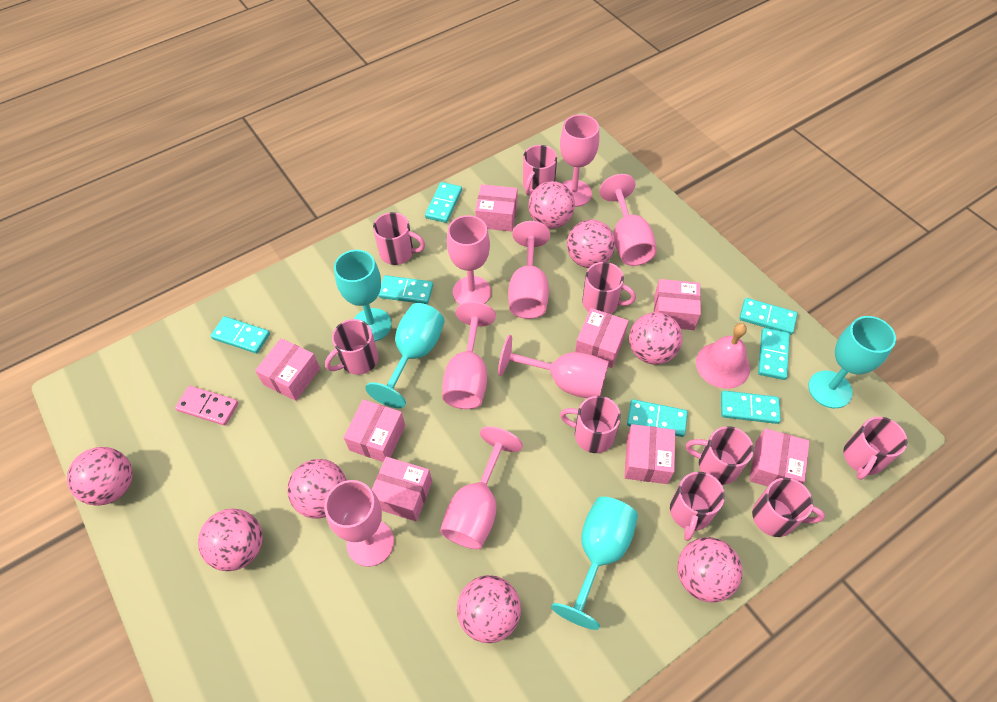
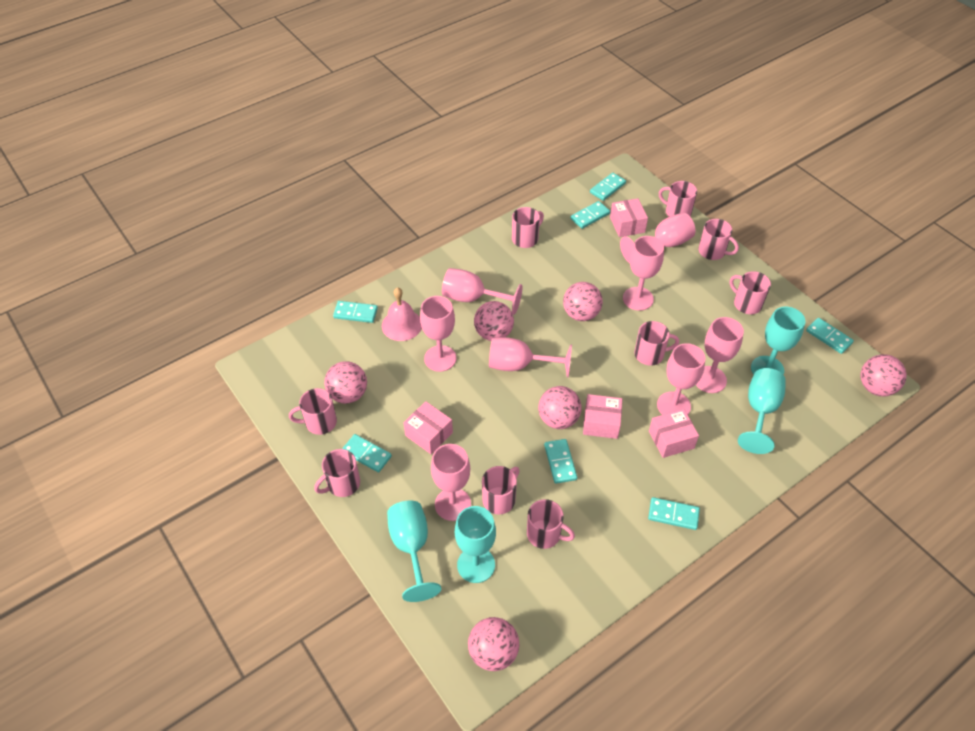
pink ball: 8 -> 6
pink box: 8 -> 4
pink domino: 1 -> 0

